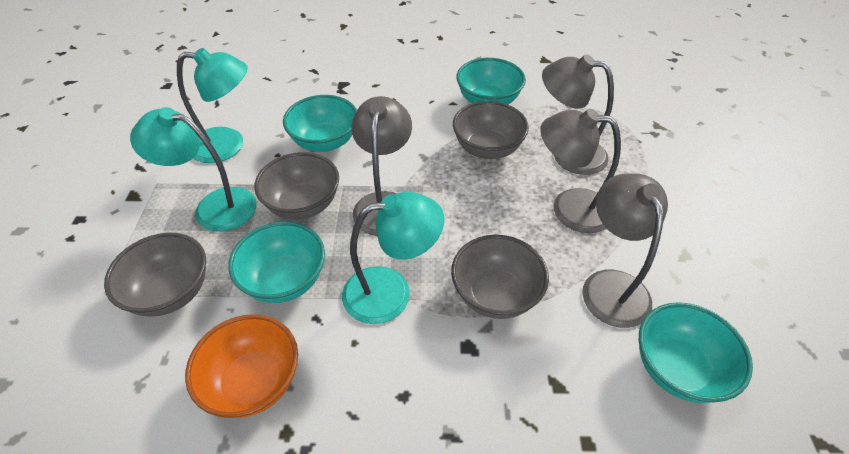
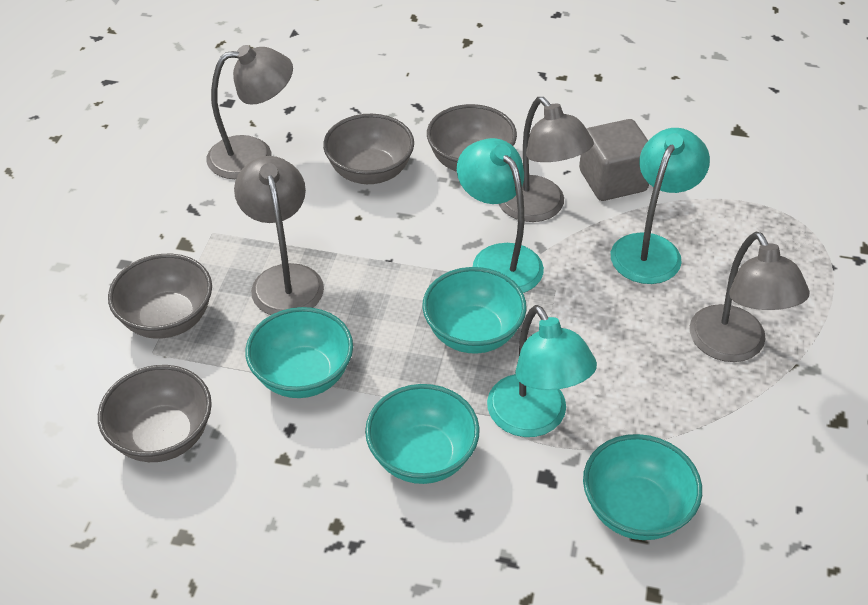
grey cube: 0 -> 1
orange bowl: 1 -> 0

